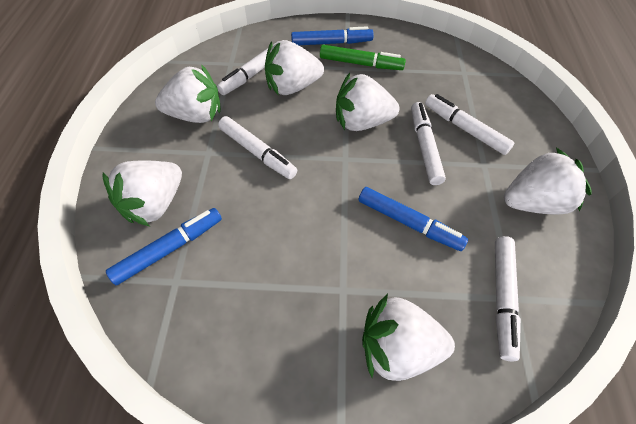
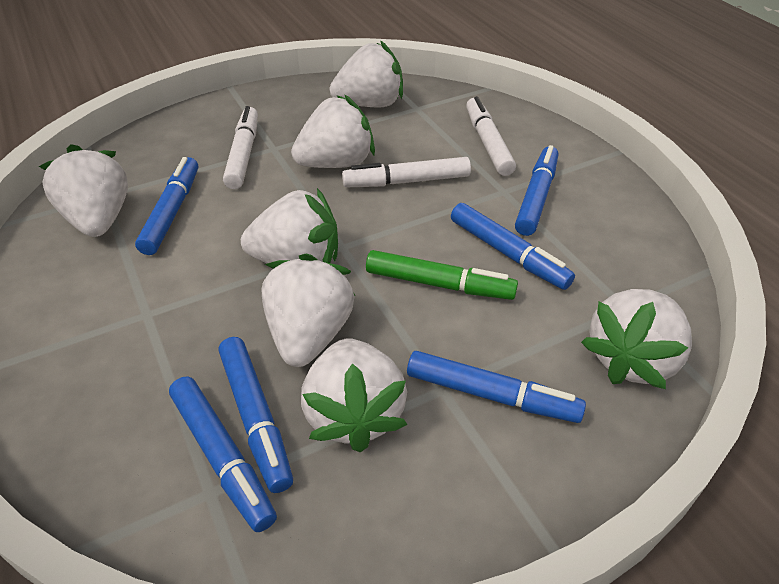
blue marker: 3 -> 6
white marker: 5 -> 3
white strawberry: 6 -> 7

